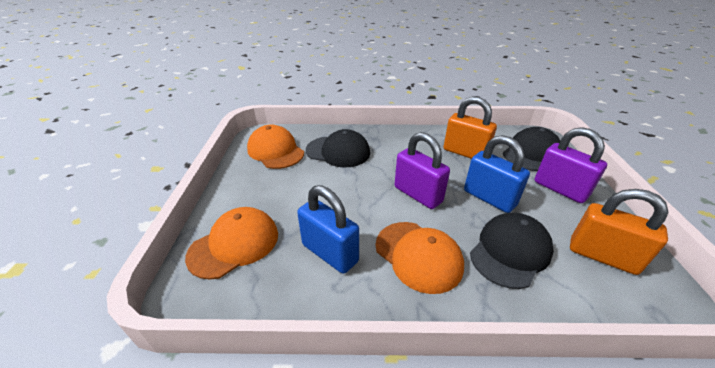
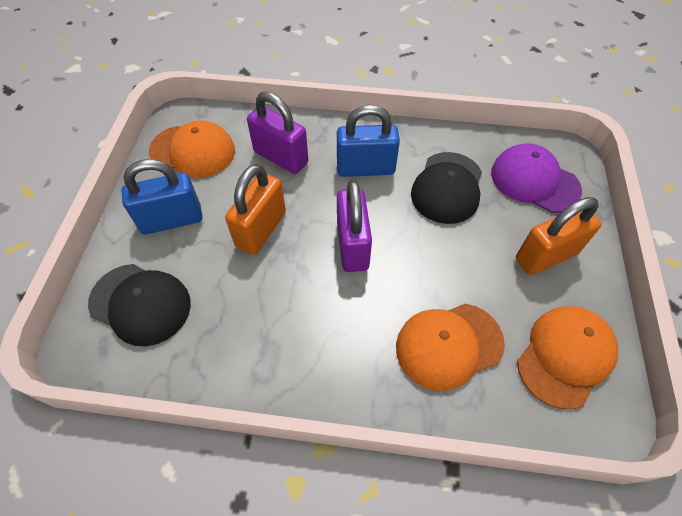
black cap: 3 -> 2
purple cap: 0 -> 1

